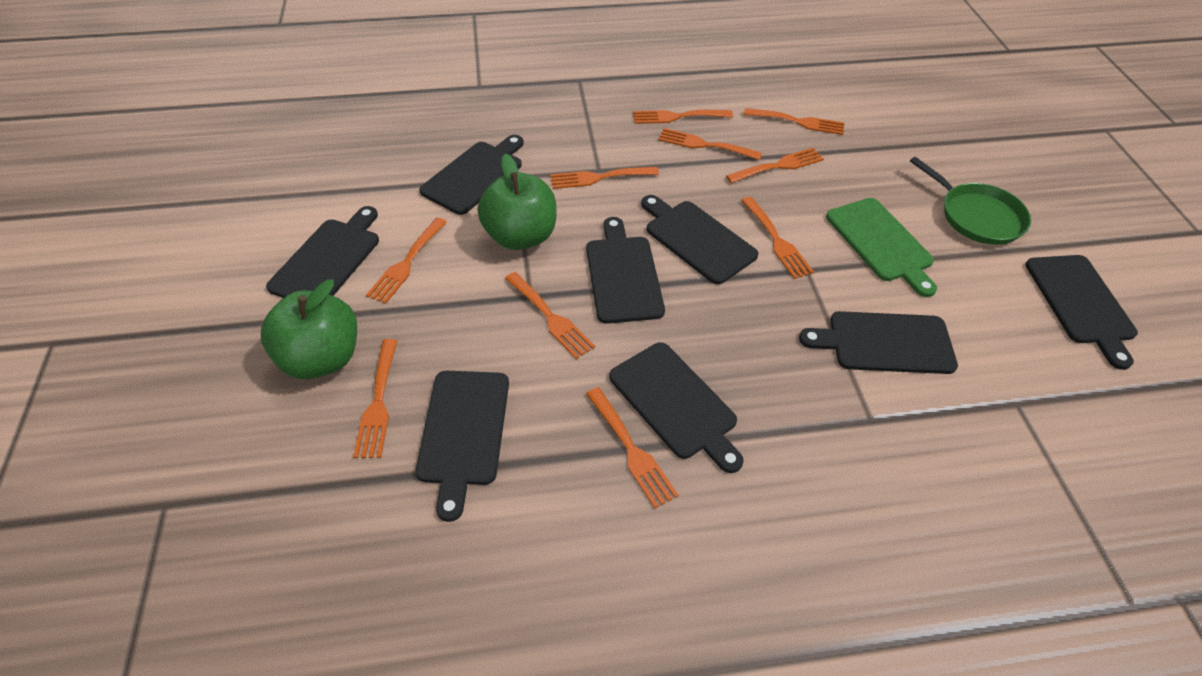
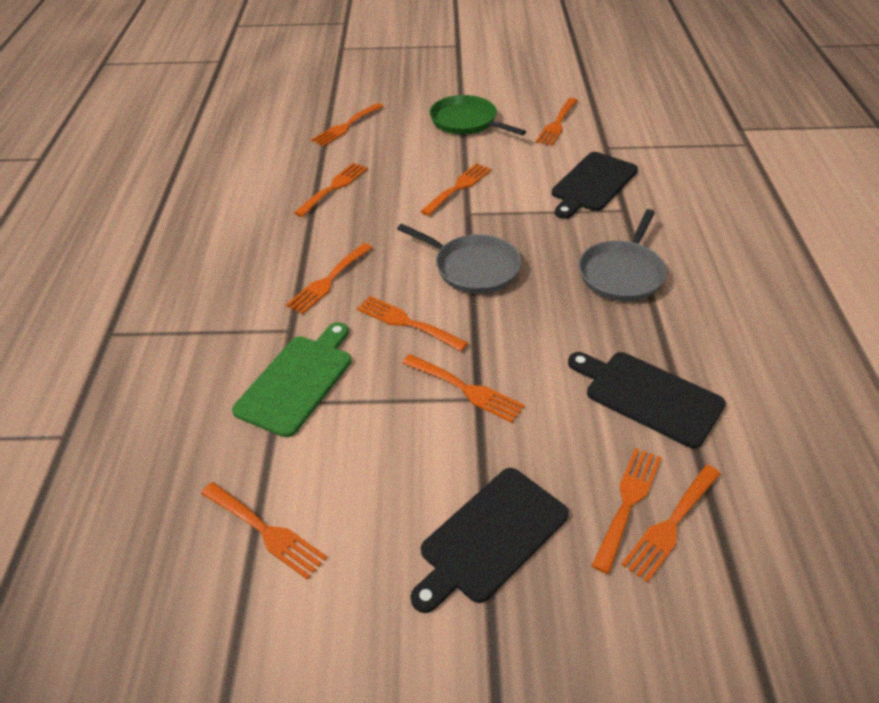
black cutting board: 8 -> 3
green apple: 2 -> 0
grey pan: 0 -> 2

